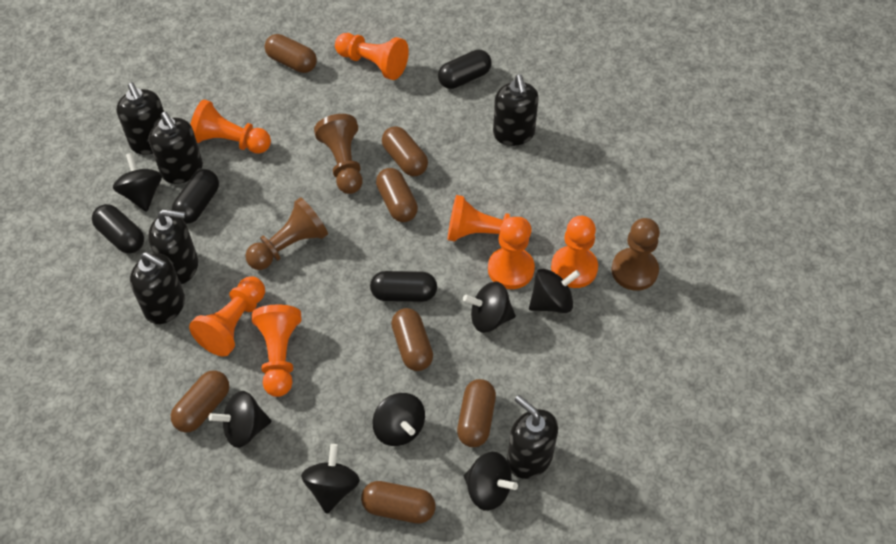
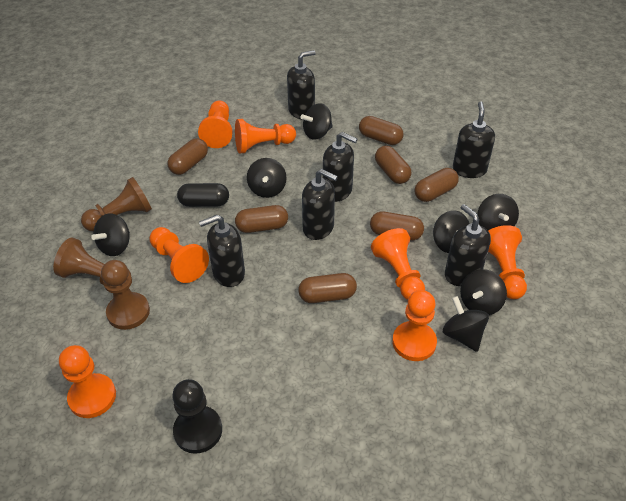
black capsule: 4 -> 1
black pawn: 0 -> 1

